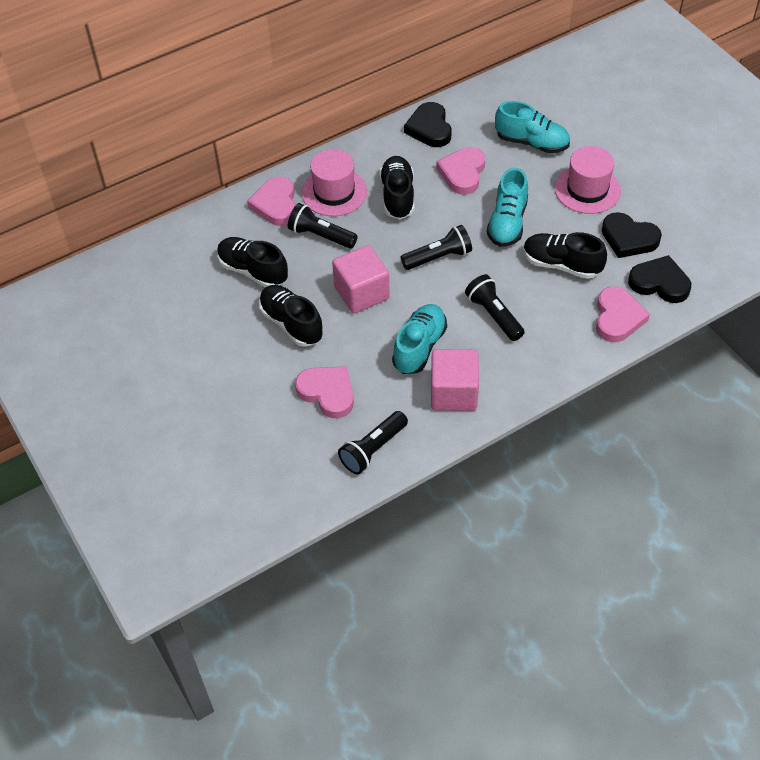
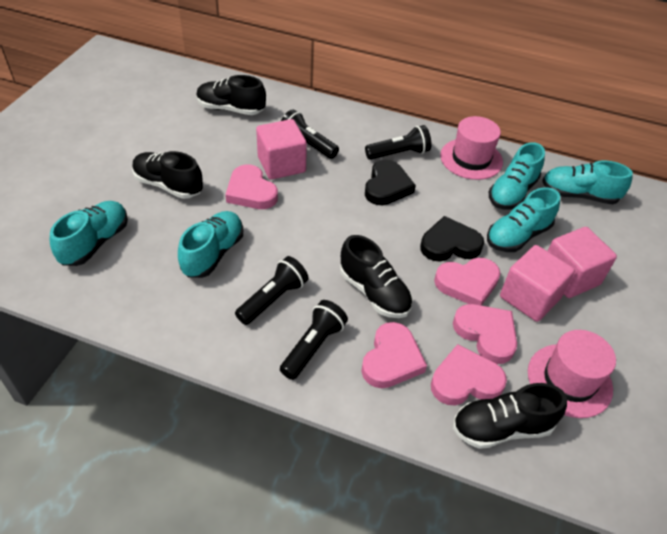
black heart: 3 -> 2
pink cube: 2 -> 3
pink heart: 4 -> 5
turquoise shoe: 3 -> 5

